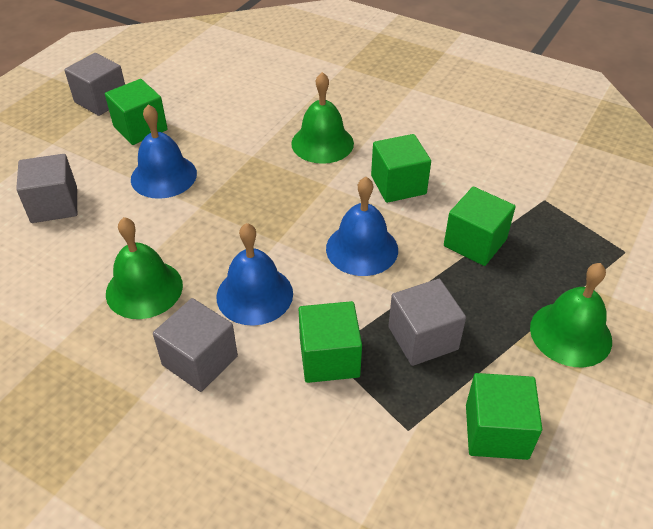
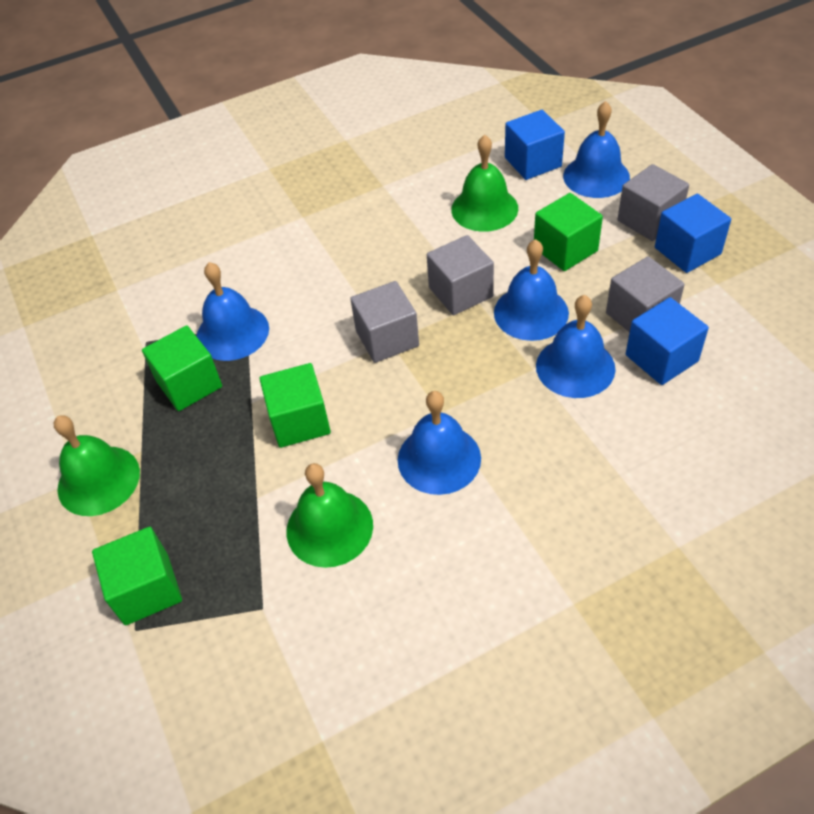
blue bell: 3 -> 5
blue cube: 0 -> 3
green cube: 5 -> 4

